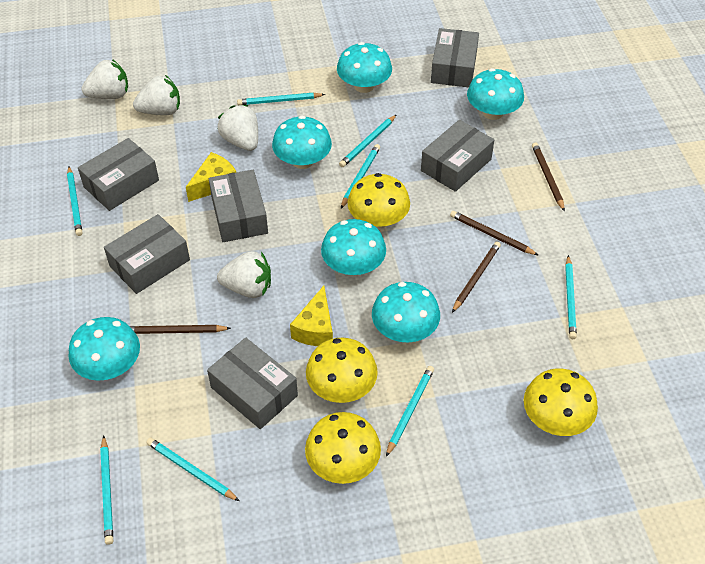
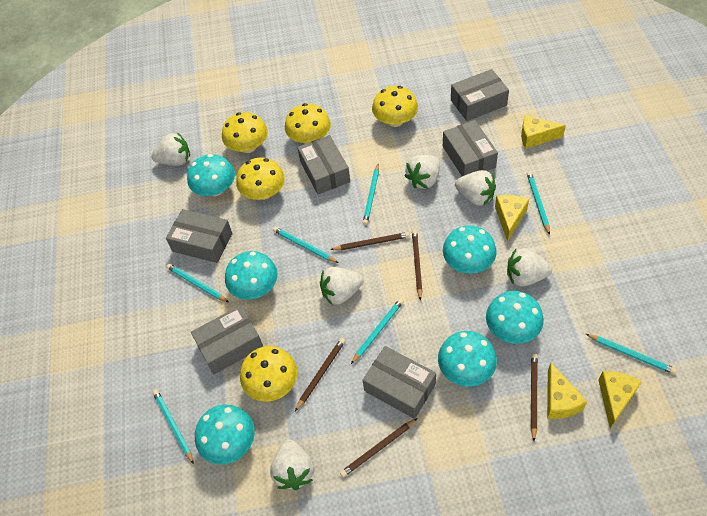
brown pencil: 4 -> 5
turquoise pencil: 8 -> 7
white strawberry: 4 -> 6
yellow cheese: 2 -> 4
yellow mushroom: 4 -> 5

